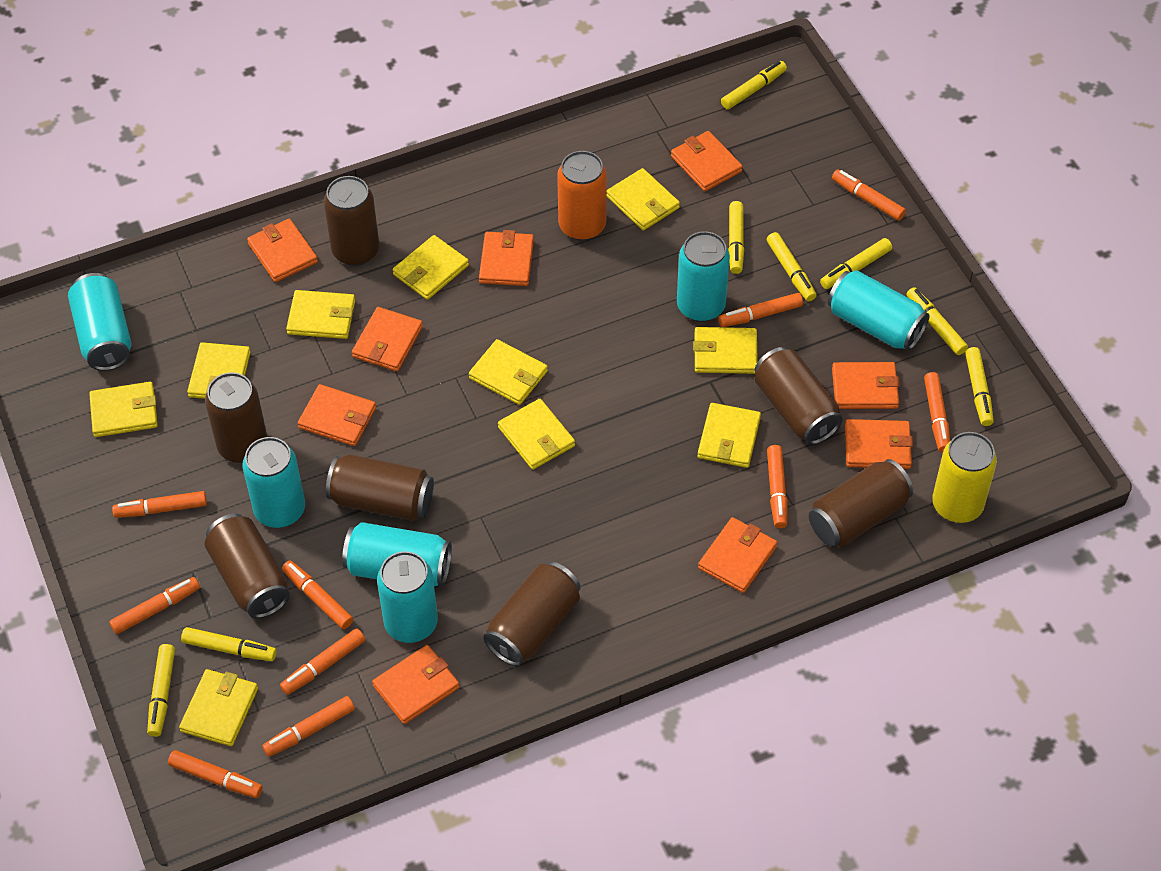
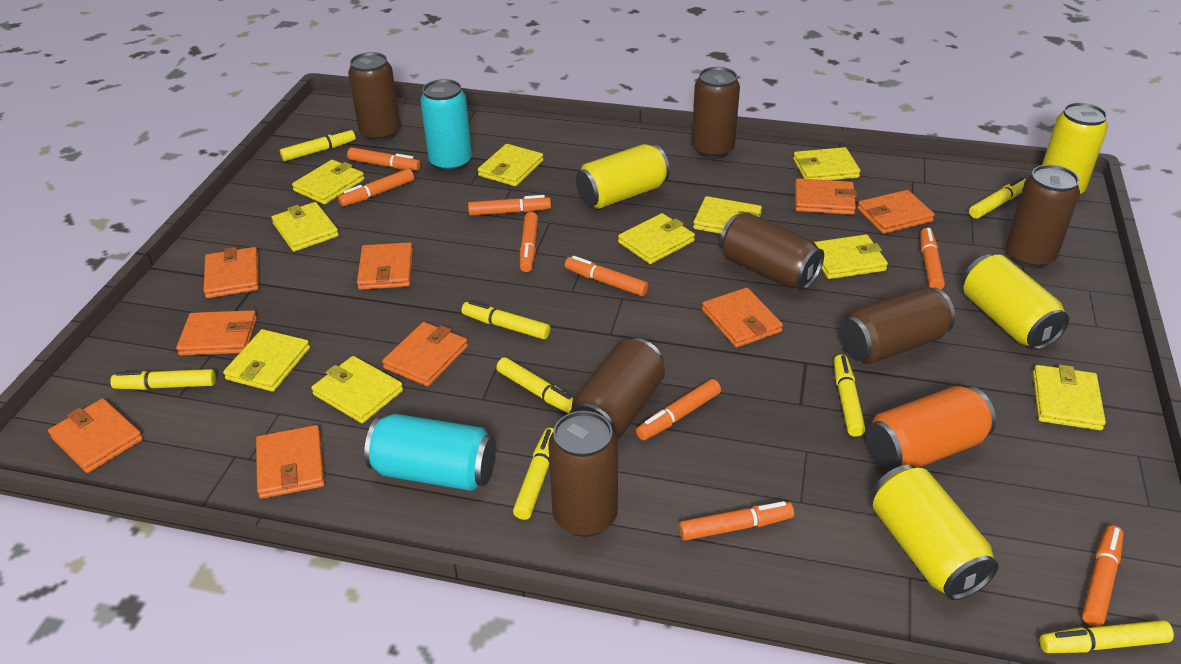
orange marker: 10 -> 9
turquoise can: 6 -> 2
yellow can: 1 -> 4

